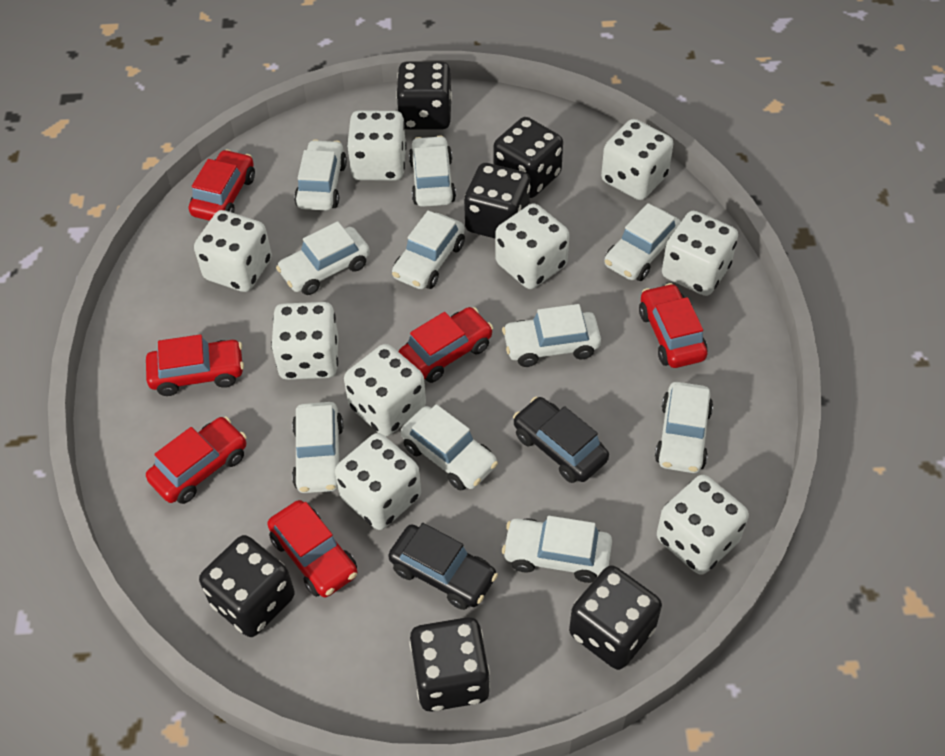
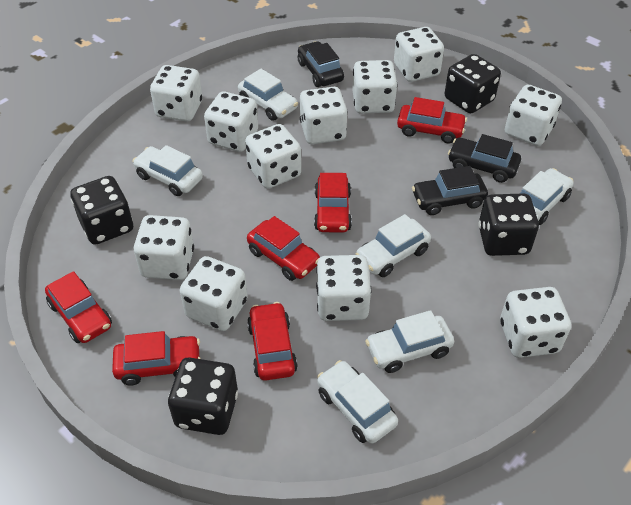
black car: 2 -> 3
black dice: 6 -> 4
white car: 10 -> 6
white dice: 9 -> 11

